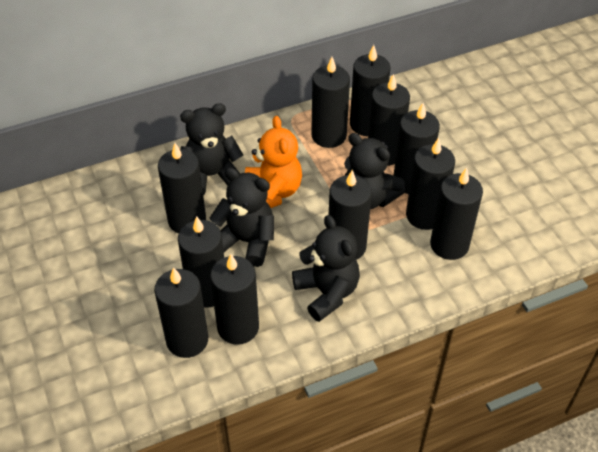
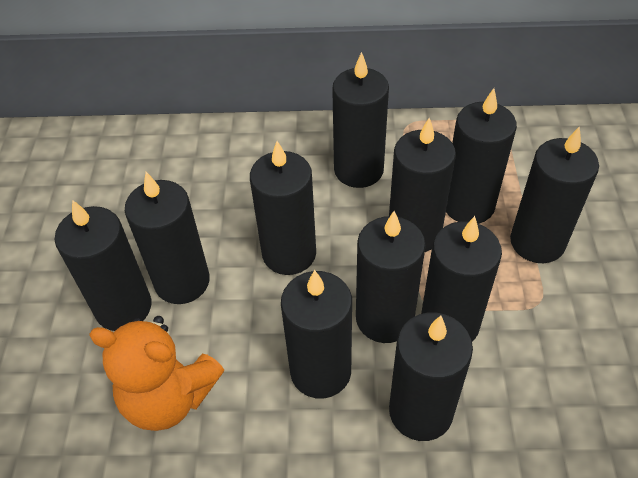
black teddy bear: 4 -> 0

